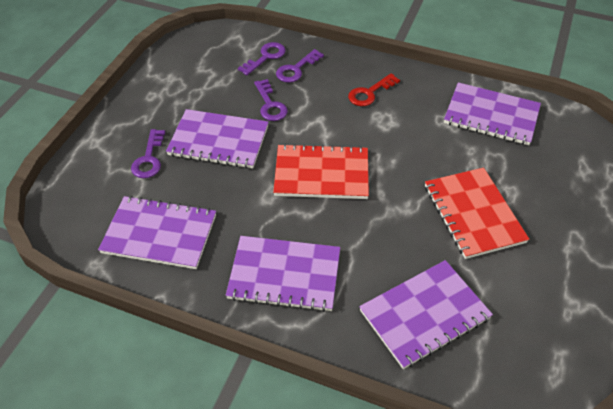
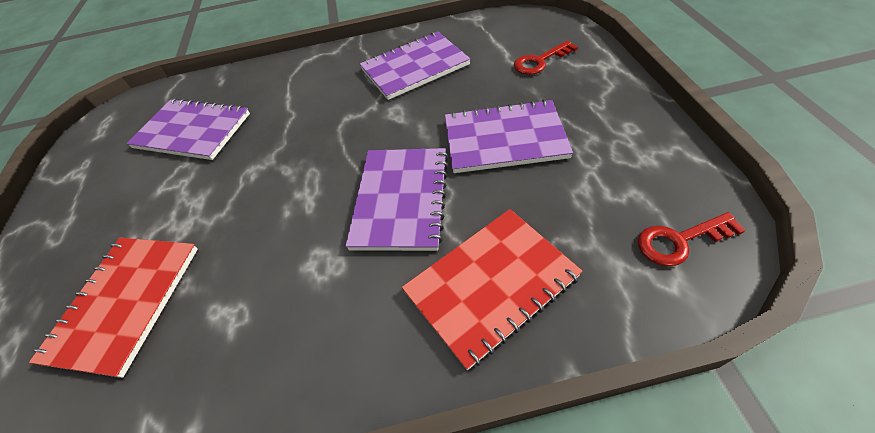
purple key: 4 -> 0
purple notebook: 5 -> 4
red key: 1 -> 2

